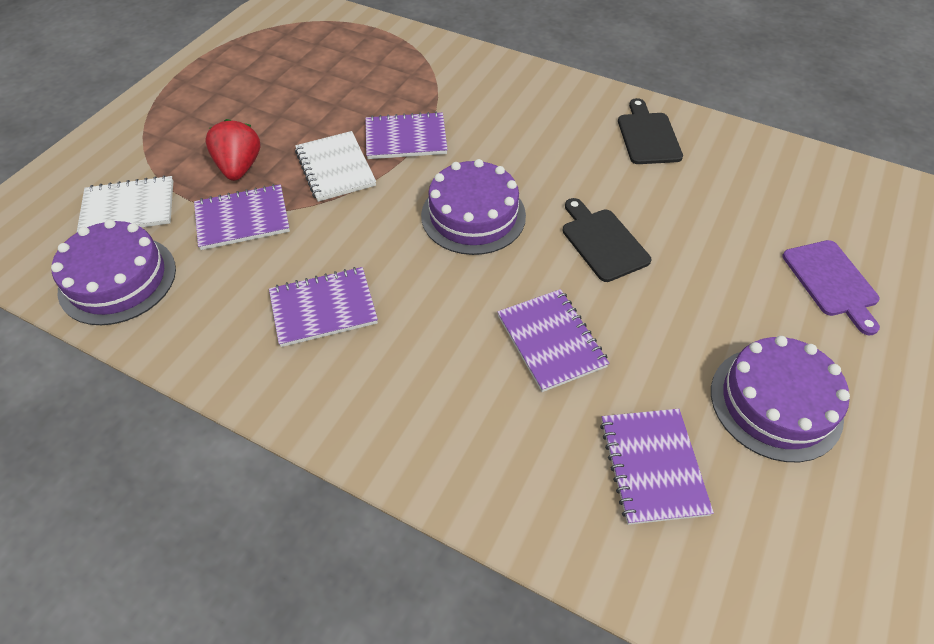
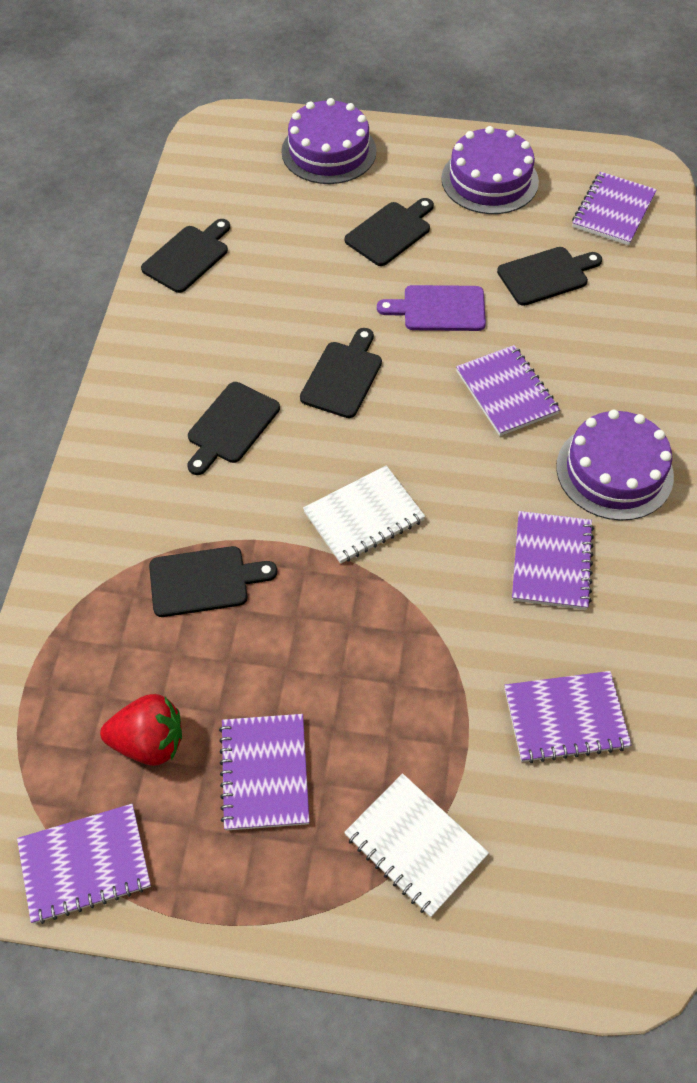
black cutting board: 2 -> 6
purple notebook: 5 -> 6

